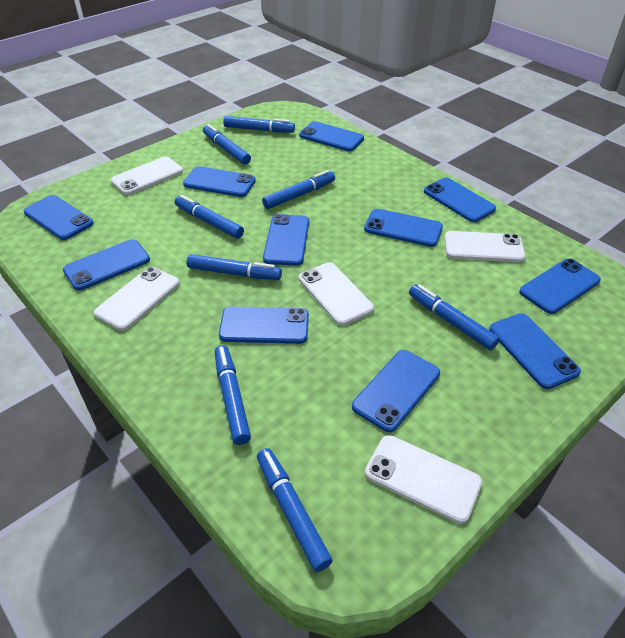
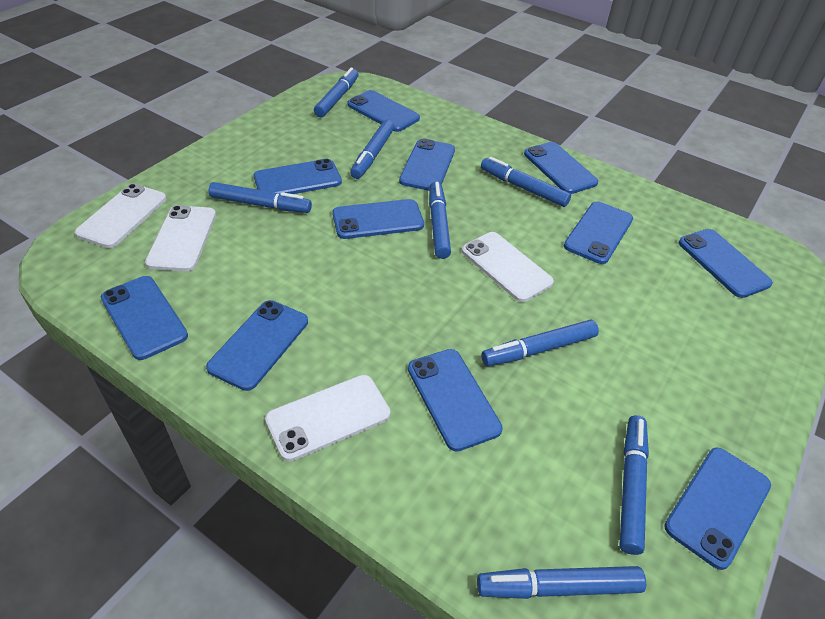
white phone: 5 -> 4

